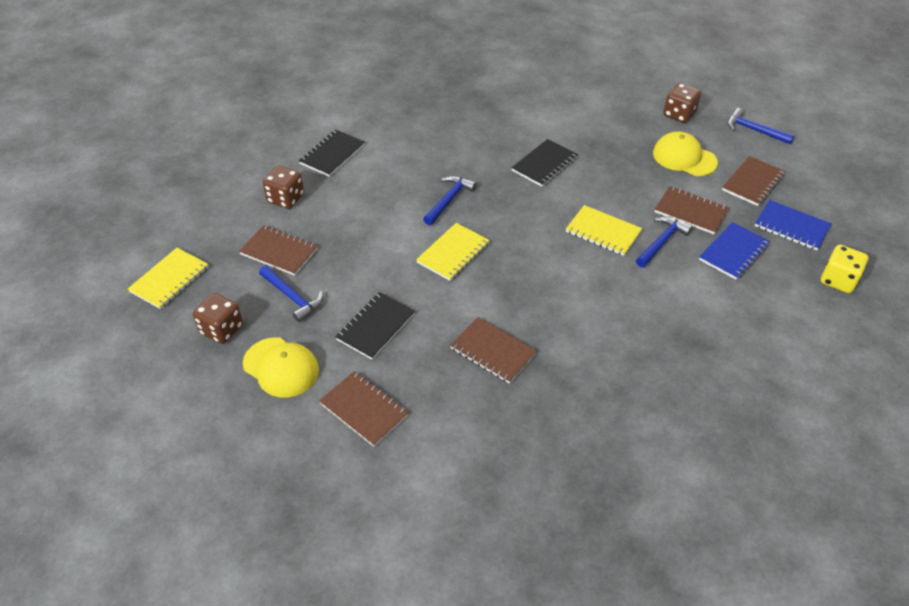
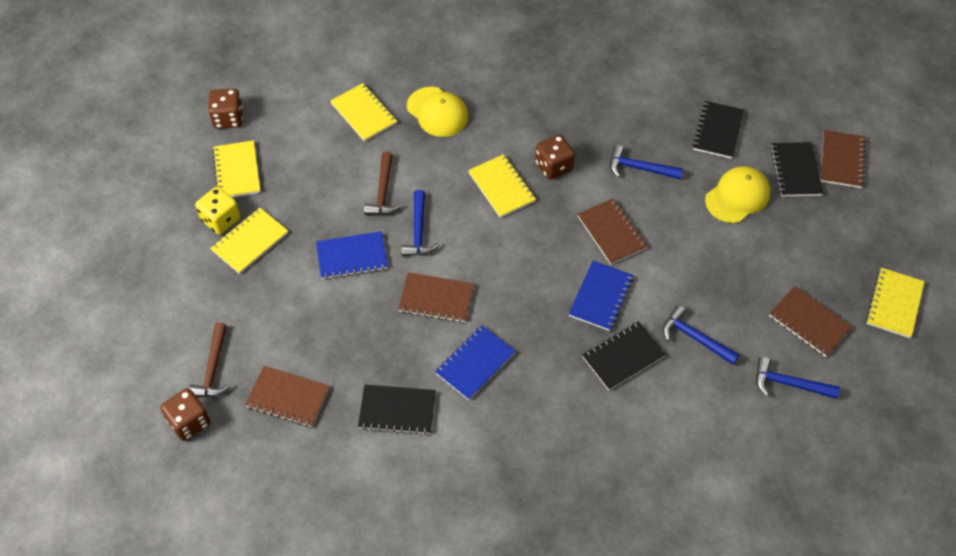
black notebook: 3 -> 4
blue notebook: 2 -> 3
brown hammer: 0 -> 2
yellow notebook: 3 -> 5

